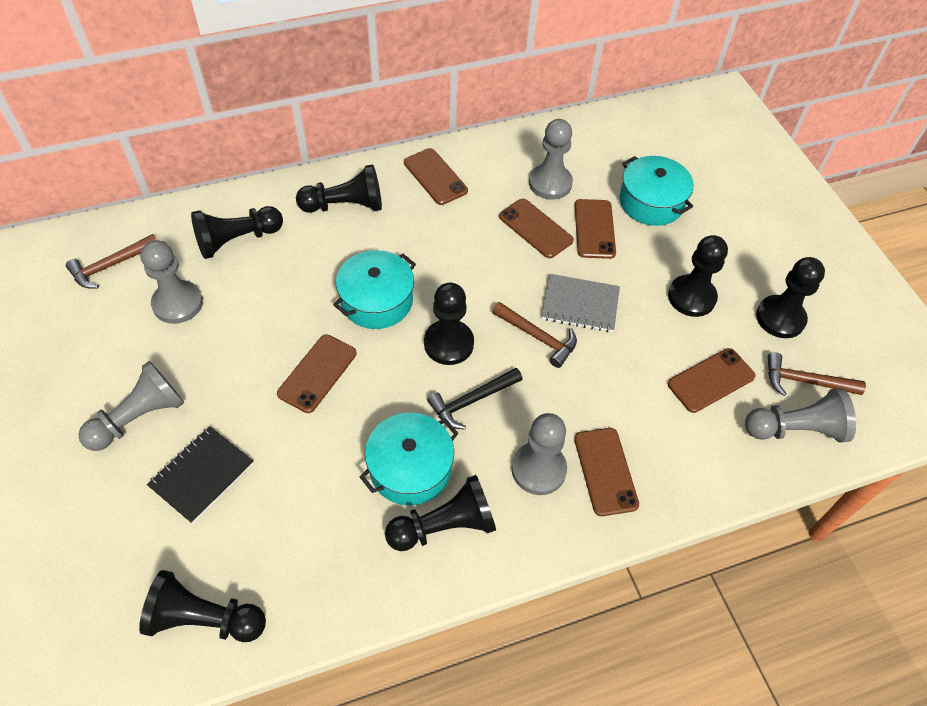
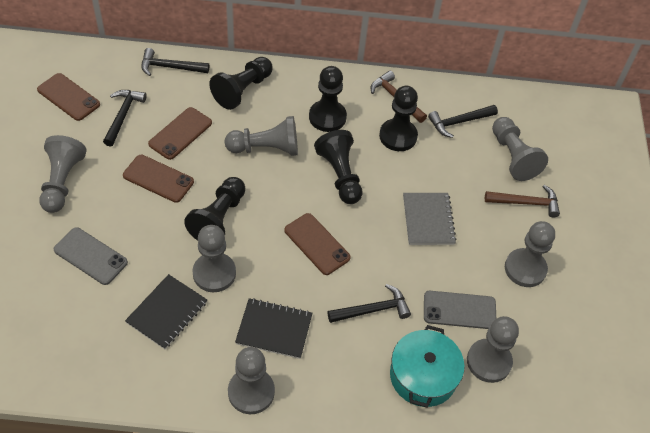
black hammer: 1 -> 4
black notebook: 1 -> 2
black pawn: 7 -> 5
brown hammer: 3 -> 2
brown phone: 6 -> 4
grey pawn: 5 -> 7
grey phone: 0 -> 2
turquoise pot: 3 -> 1

